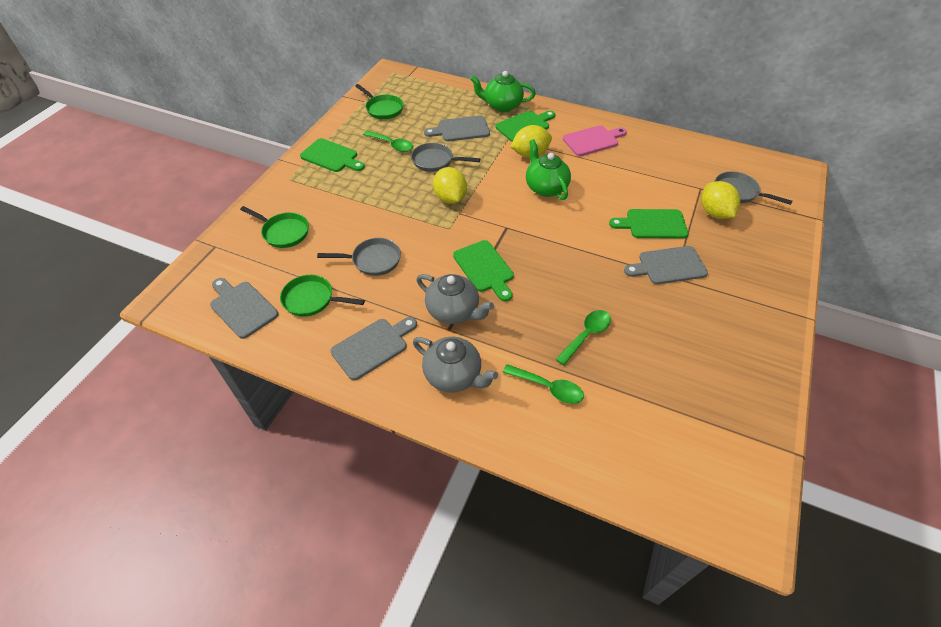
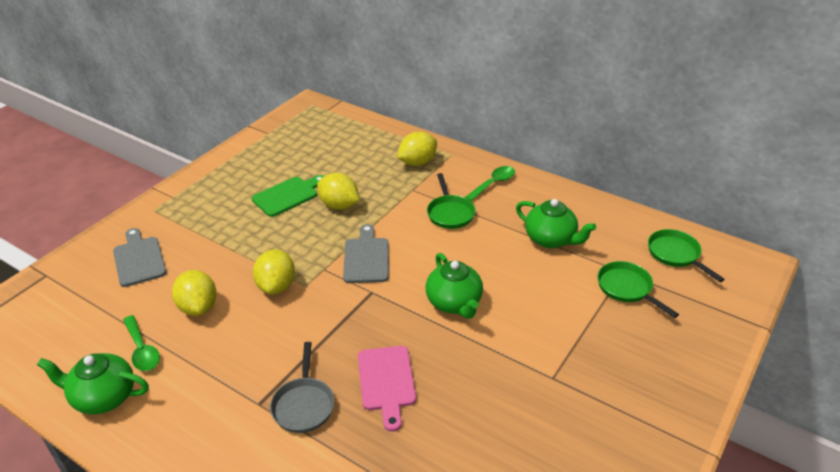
green cutting board: 4 -> 1
green spoon: 3 -> 2
green teapot: 2 -> 3
grey cutting board: 4 -> 2
grey pan: 3 -> 1
grey teapot: 2 -> 0
yellow lemon: 3 -> 4

